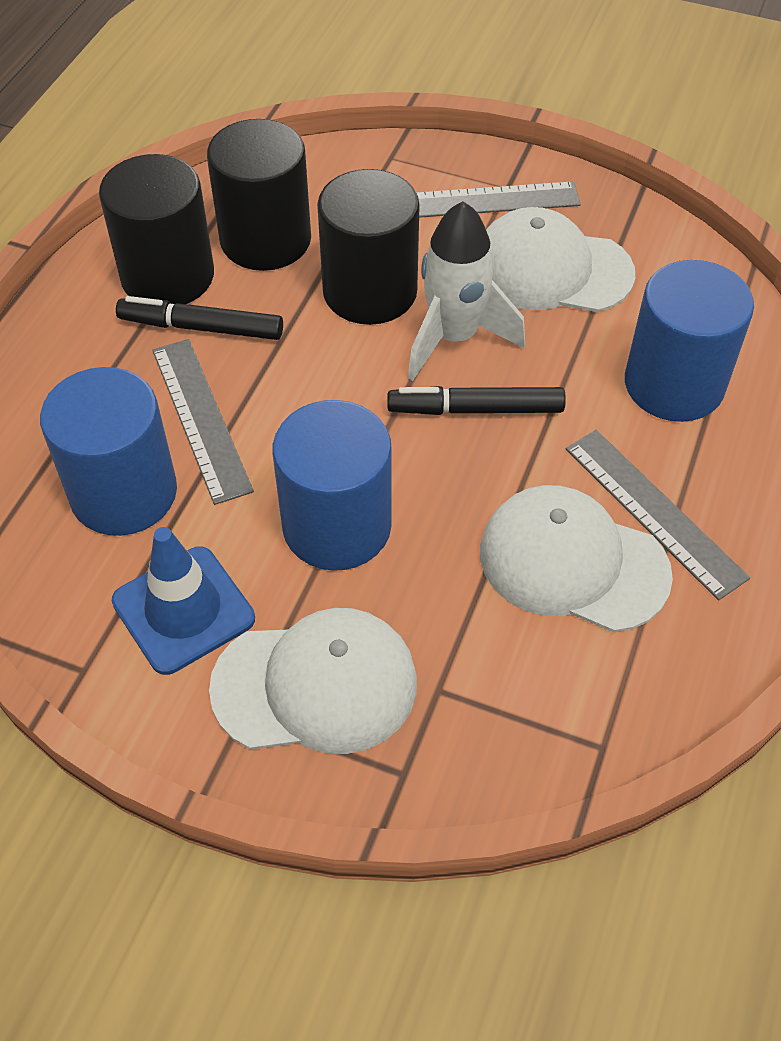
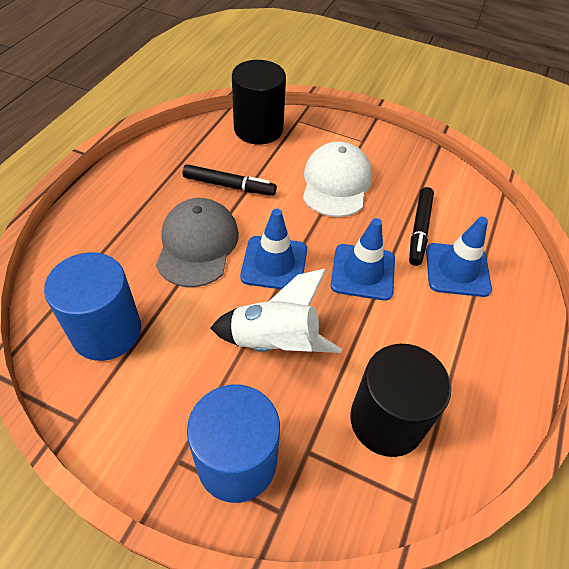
black cylinder: 3 -> 2
blue cylinder: 3 -> 2
blue traffic cone: 1 -> 3
grey cap: 0 -> 1
grey ruler: 3 -> 0
white cap: 3 -> 1

